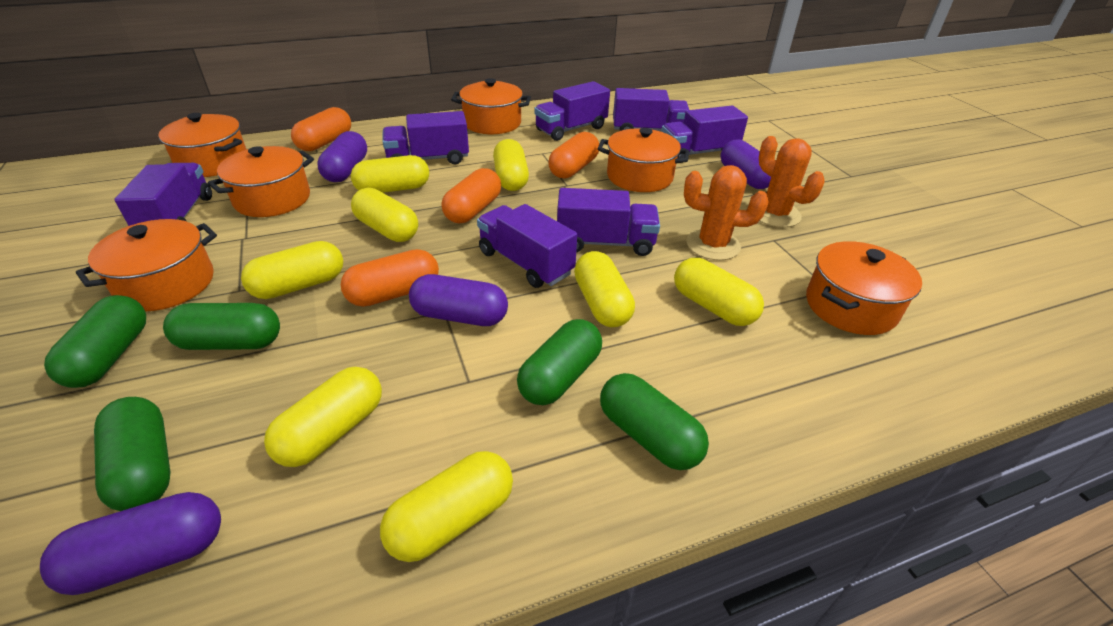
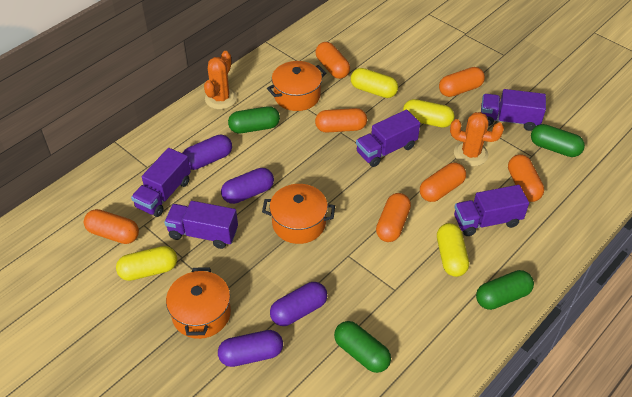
green capsule: 5 -> 4
orange capsule: 4 -> 7
orange pot: 6 -> 3
purple truck: 7 -> 5
yellow capsule: 8 -> 4

